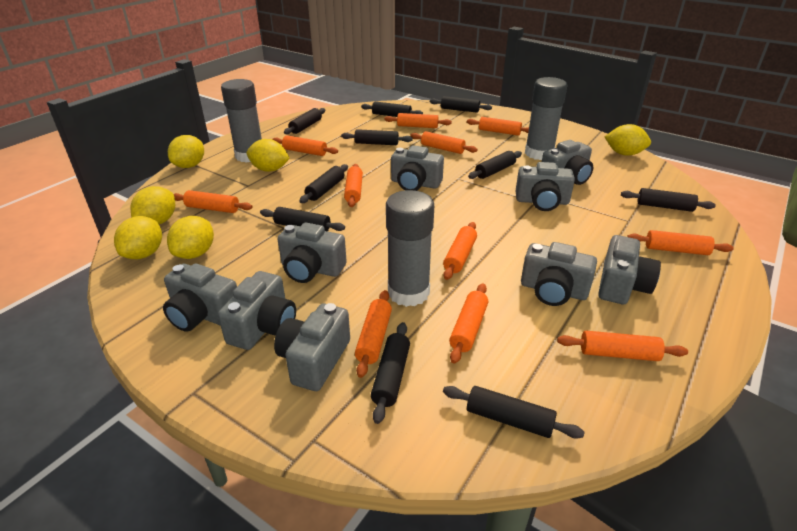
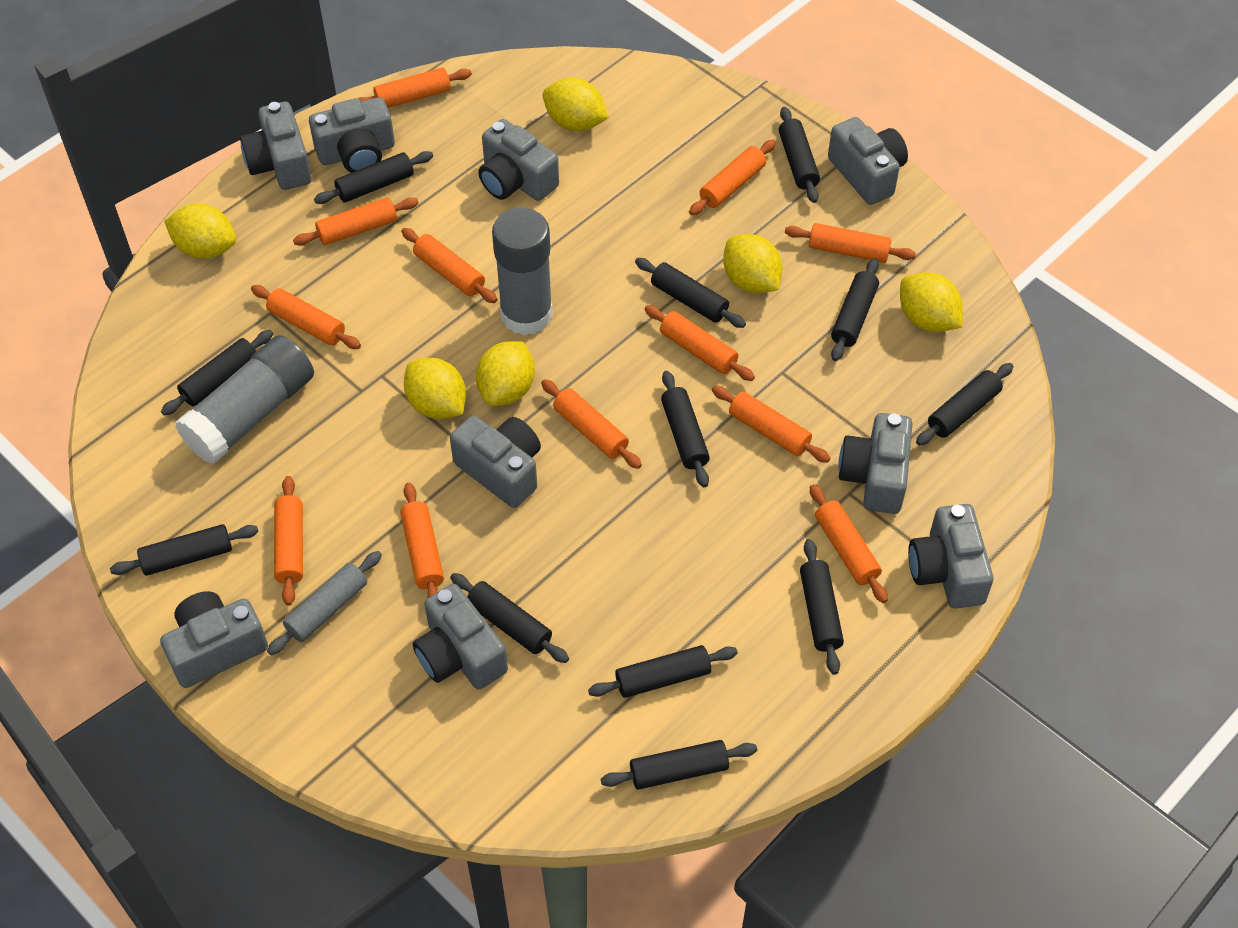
black rolling pin: 10 -> 12
grey glue stick: 3 -> 2
grey rolling pin: 0 -> 1
orange rolling pin: 11 -> 12

